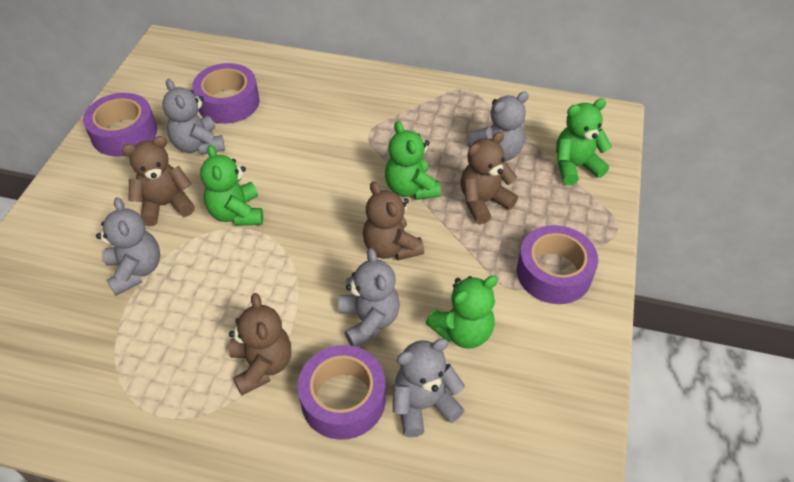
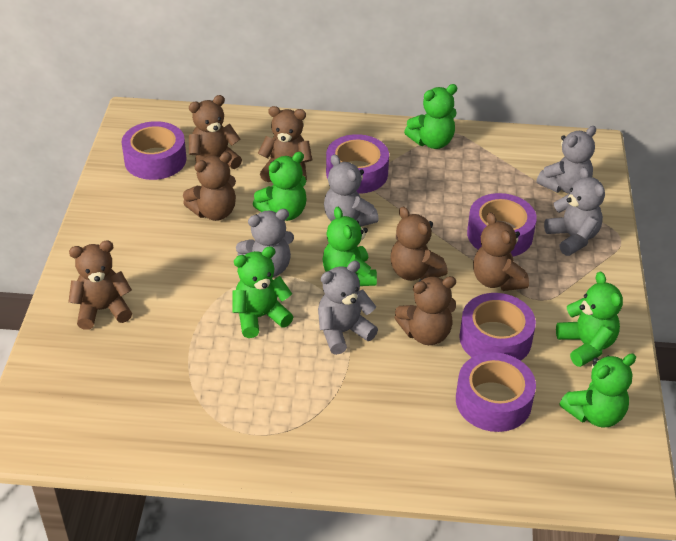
brown teddy bear: 4 -> 7
green teddy bear: 4 -> 6
purple tape: 4 -> 5

